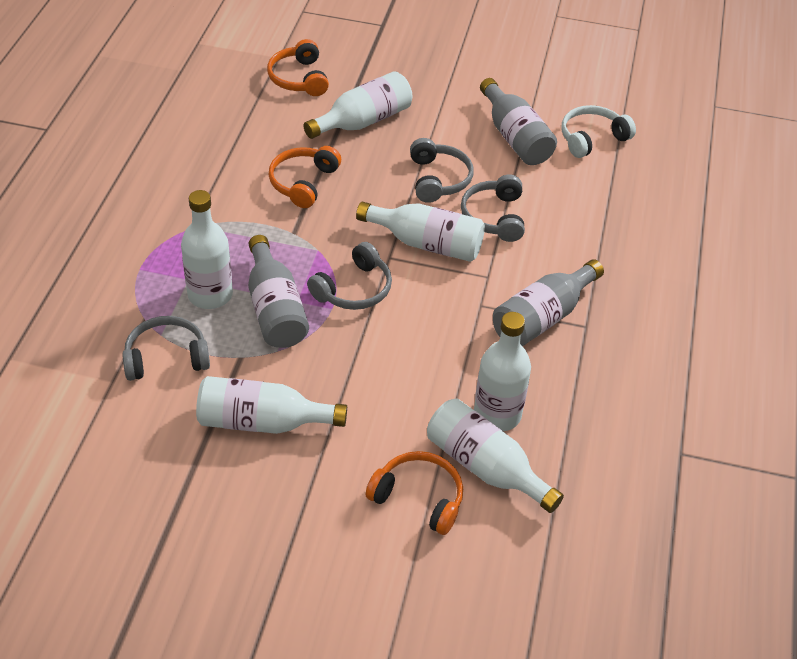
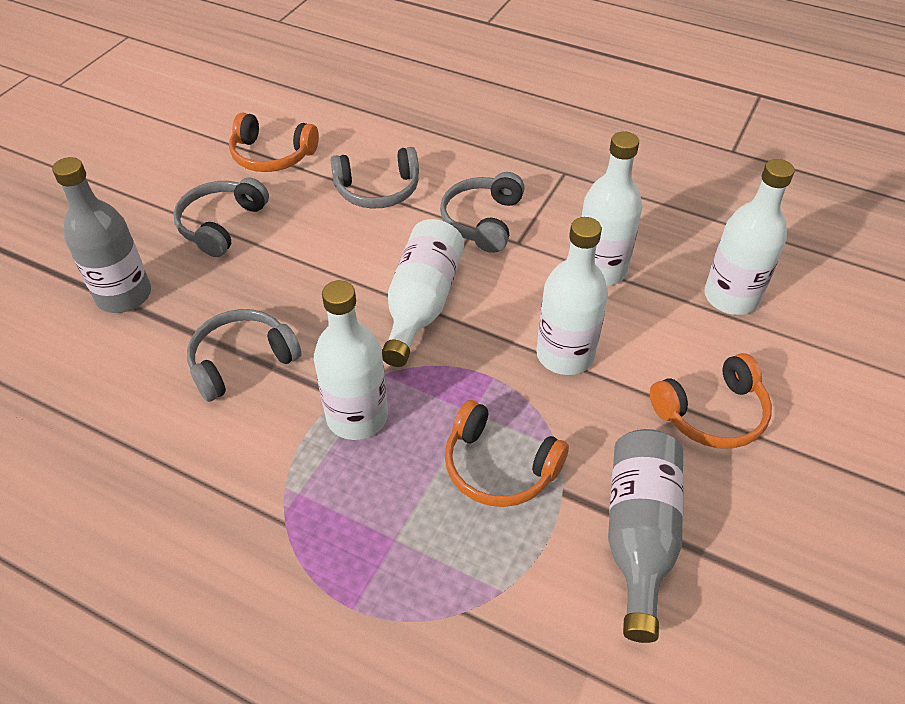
grey bottle: 3 -> 2
white bottle: 6 -> 5
white headphones: 1 -> 0

